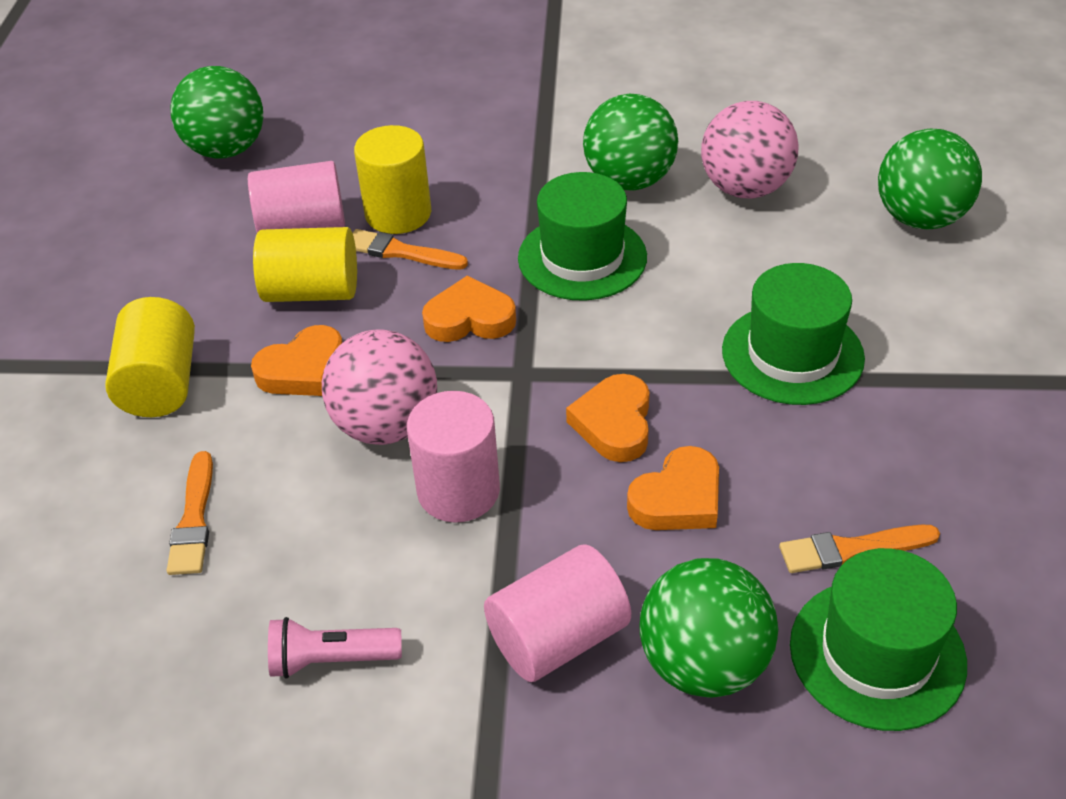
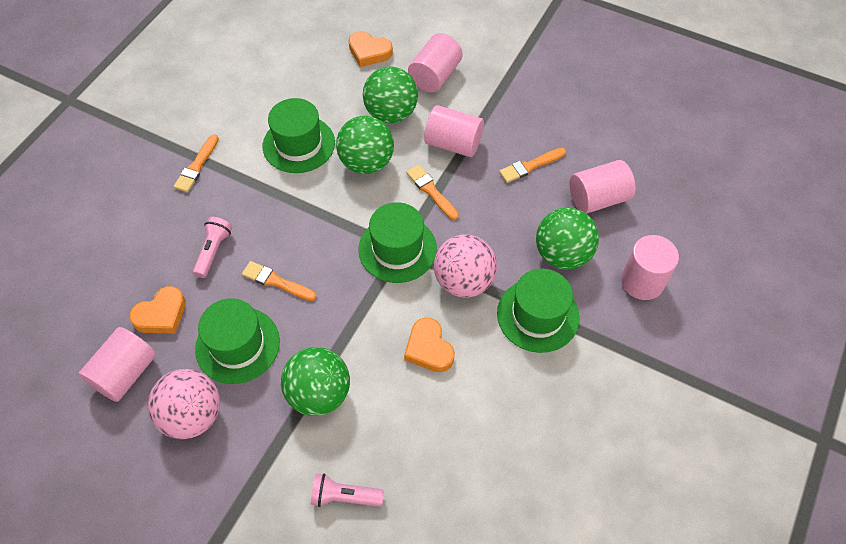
green hat: 3 -> 4
orange brush: 3 -> 4
orange heart: 4 -> 3
pink cylinder: 3 -> 5
pink flashlight: 1 -> 2
yellow cylinder: 3 -> 0

